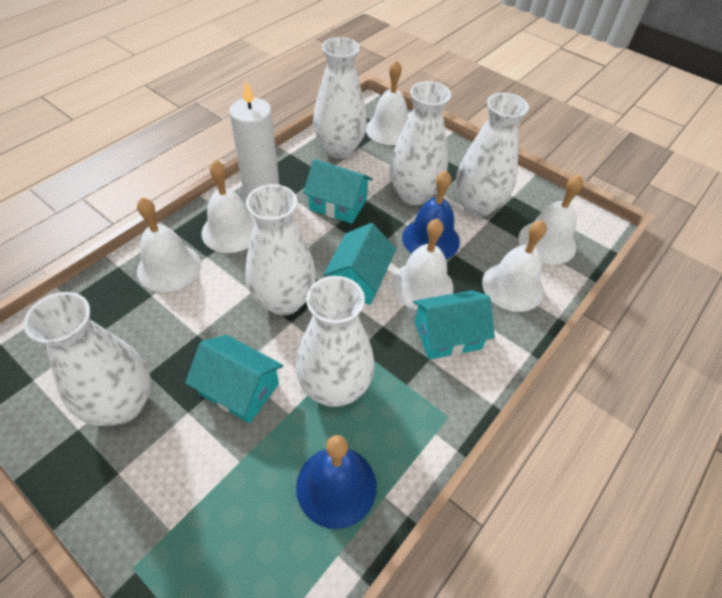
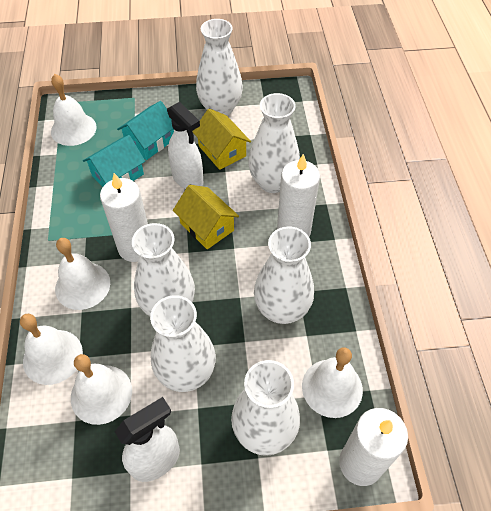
blue bell: 2 -> 0
turquoise house: 4 -> 2
white bell: 6 -> 5
white candle: 1 -> 3
white spray bottle: 0 -> 2
yellow house: 0 -> 2

